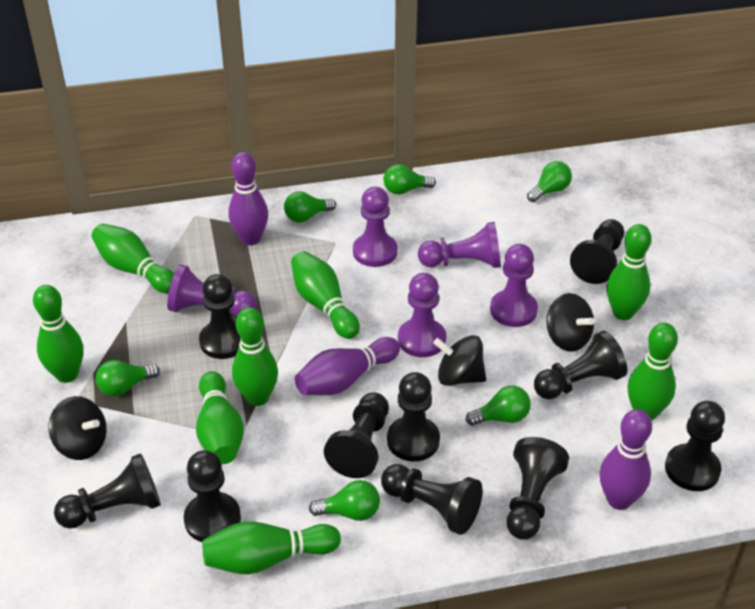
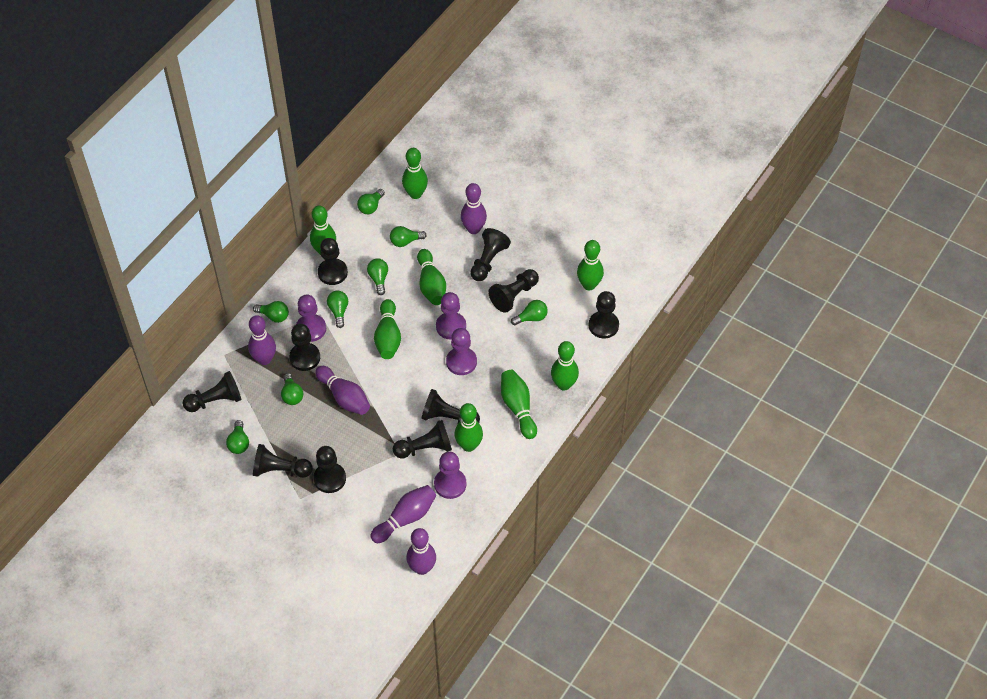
black spinning top: 3 -> 0
green light bulb: 6 -> 8
purple bowling pin: 3 -> 5
purple pawn: 5 -> 4

